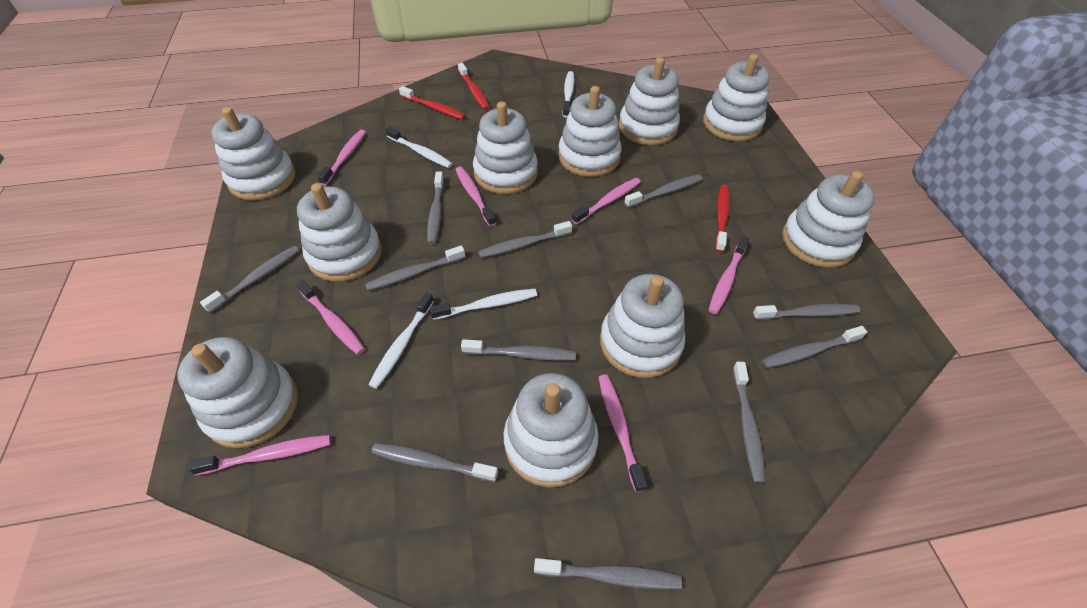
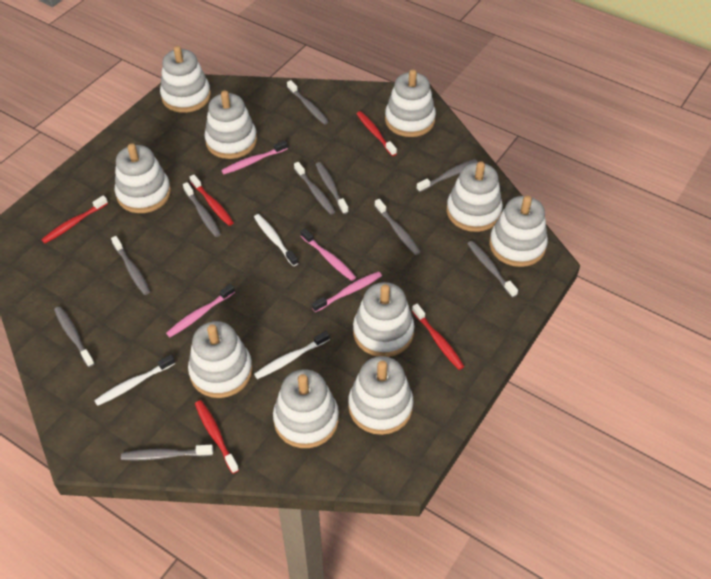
grey toothbrush: 11 -> 10
pink toothbrush: 7 -> 4
red toothbrush: 3 -> 5
white toothbrush: 4 -> 3

